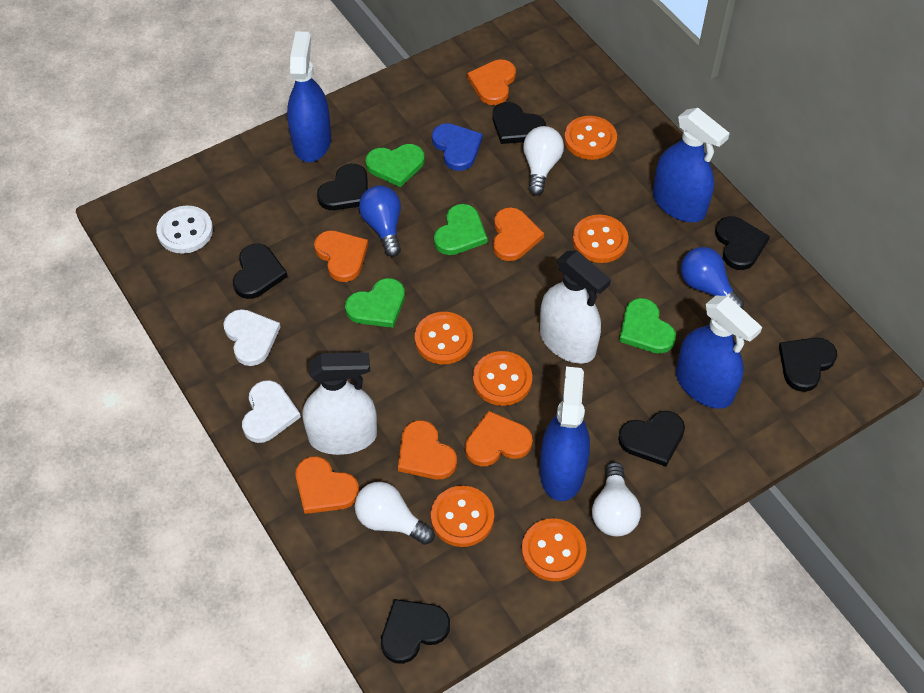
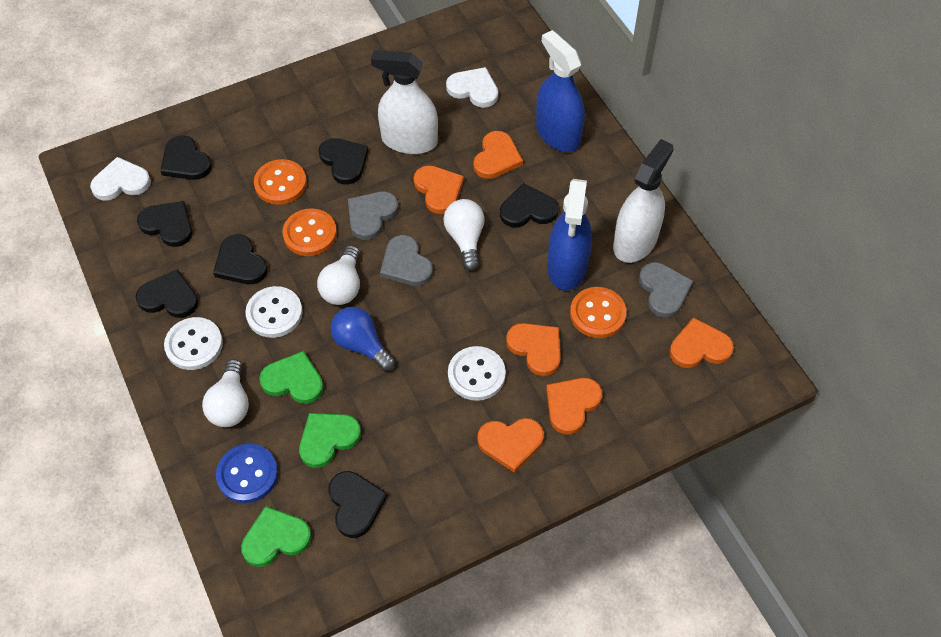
blue button: 0 -> 1
blue heart: 1 -> 0
blue light bulb: 2 -> 1
blue spray bottle: 4 -> 2
green heart: 4 -> 3
grey heart: 0 -> 3
orange button: 6 -> 3
white button: 1 -> 3

